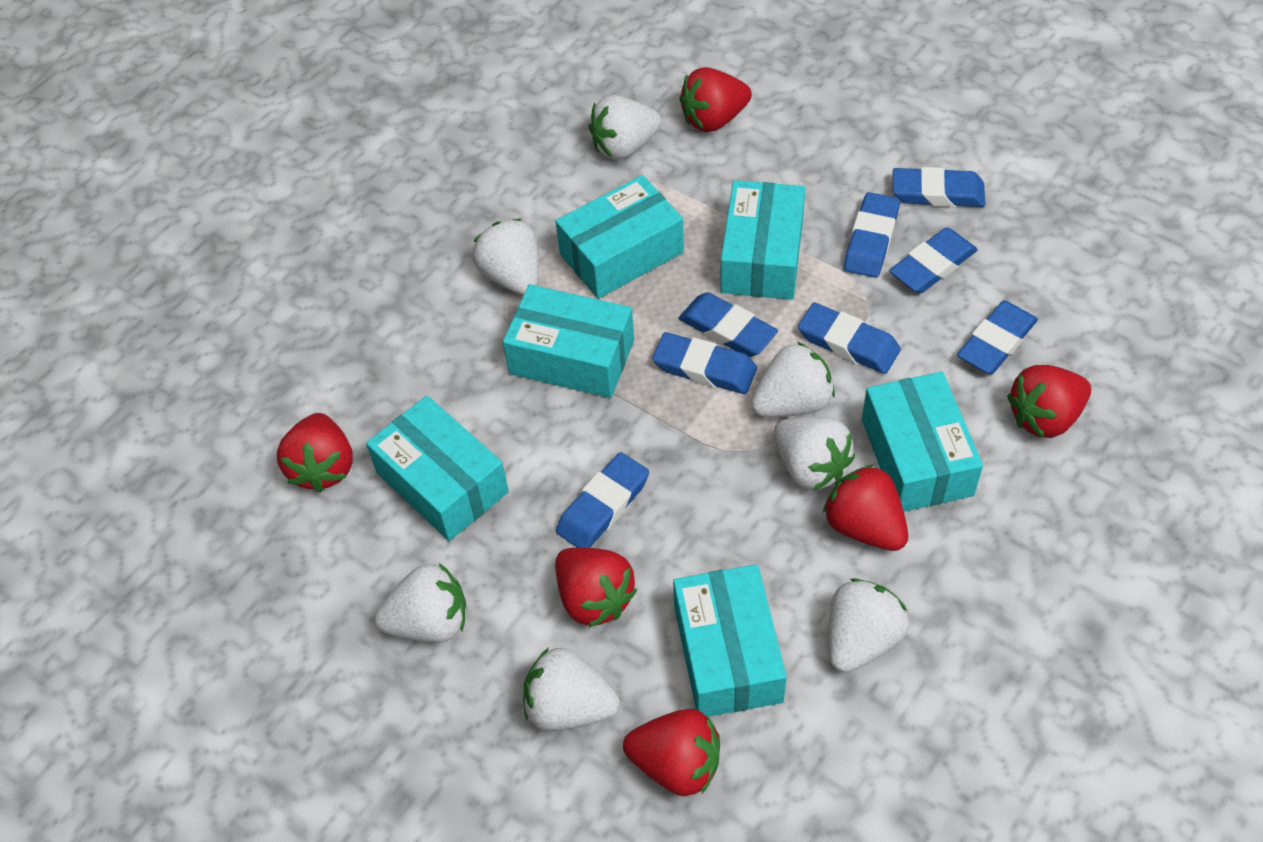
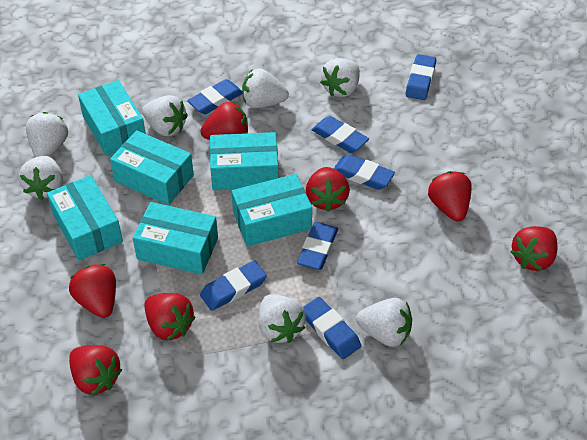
blue eraser: 8 -> 7
red strawberry: 6 -> 7

